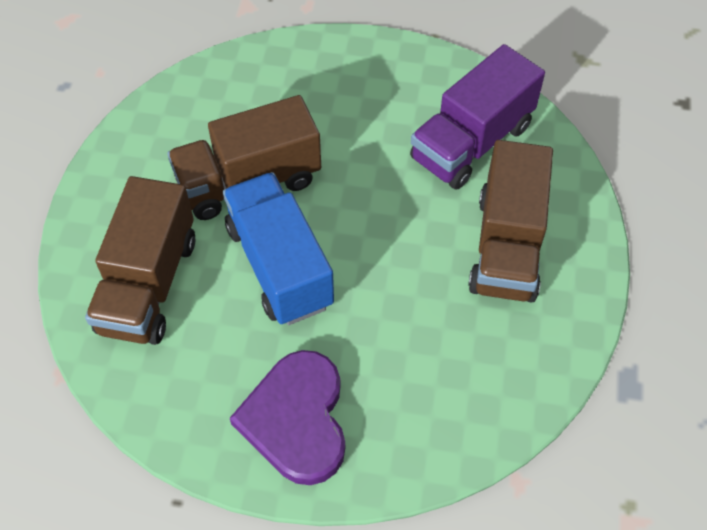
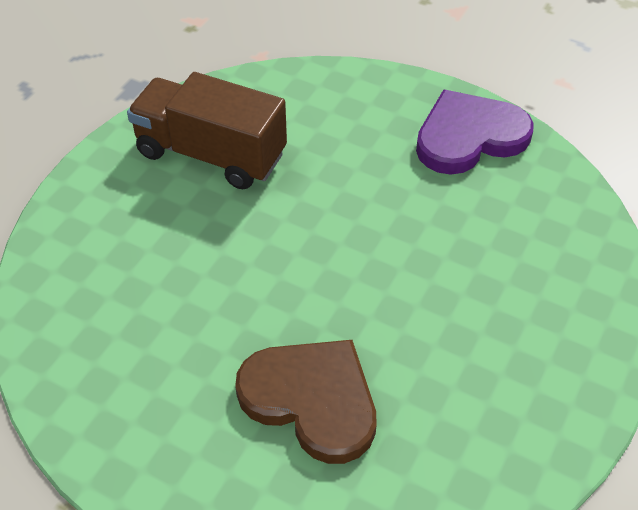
blue truck: 1 -> 0
brown heart: 0 -> 1
brown truck: 3 -> 1
purple truck: 1 -> 0

